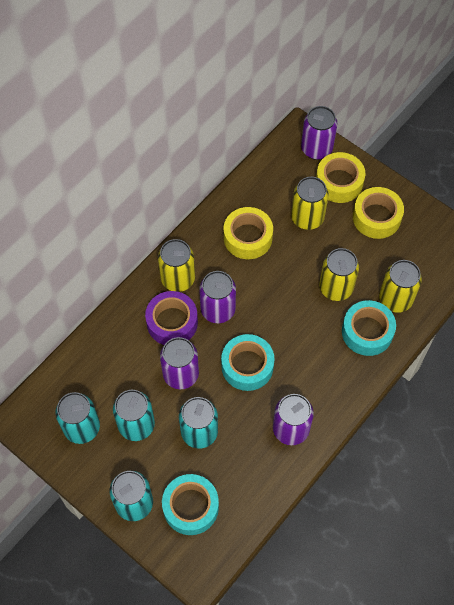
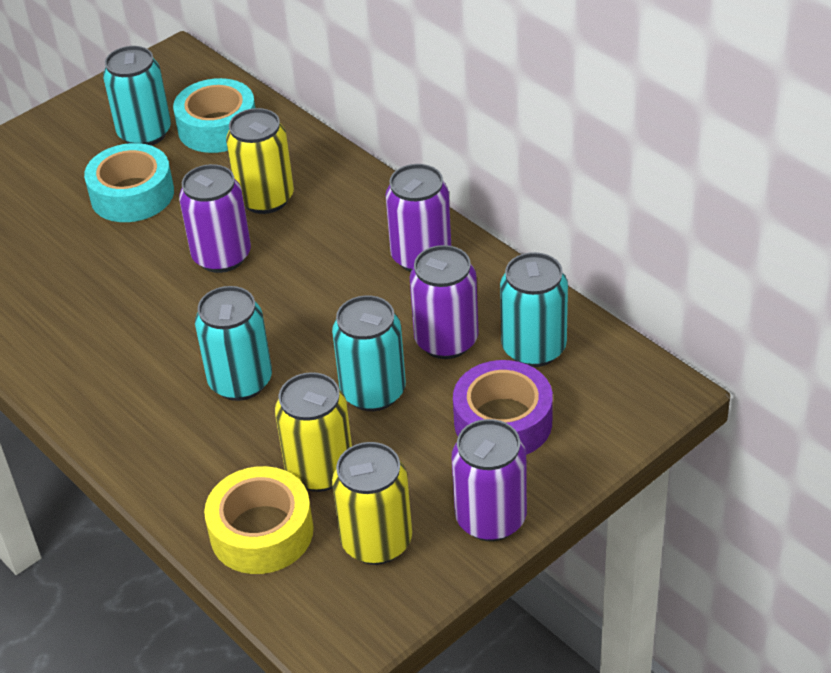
turquoise tape: 3 -> 2
yellow can: 4 -> 3
yellow tape: 3 -> 1

